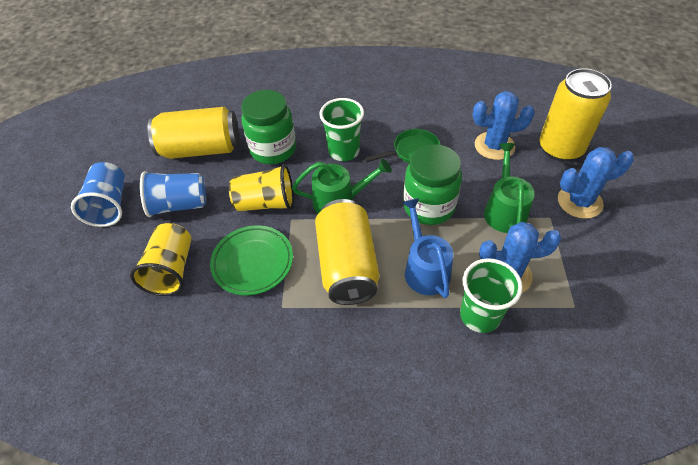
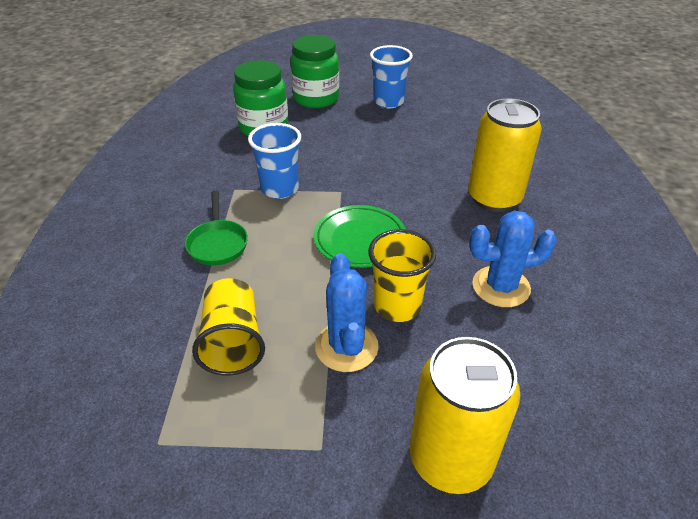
blue cactus: 3 -> 2
blue watering can: 1 -> 0
green cup: 2 -> 0
green watering can: 2 -> 0
yellow can: 3 -> 2

